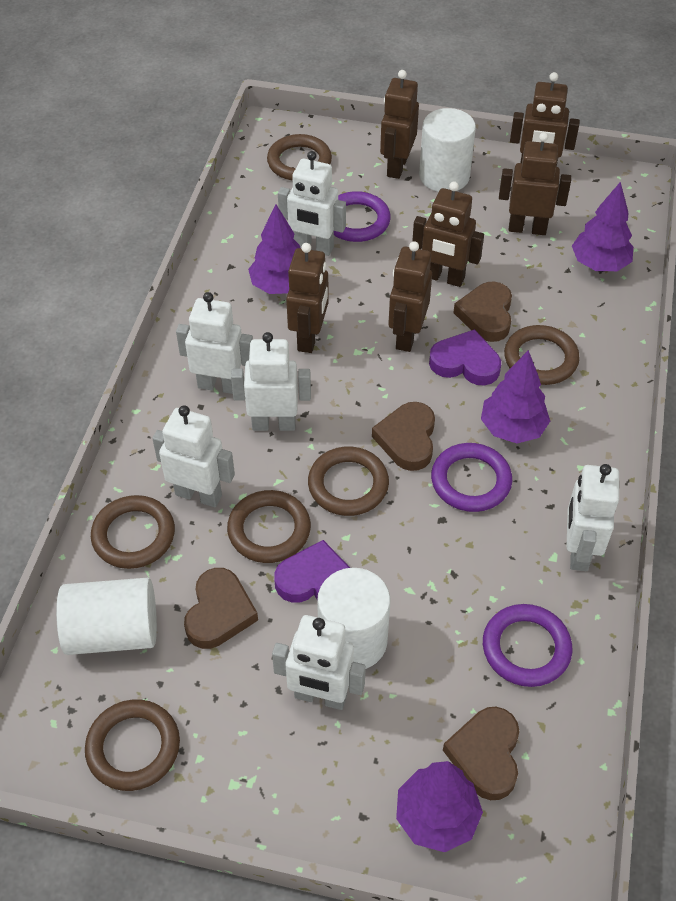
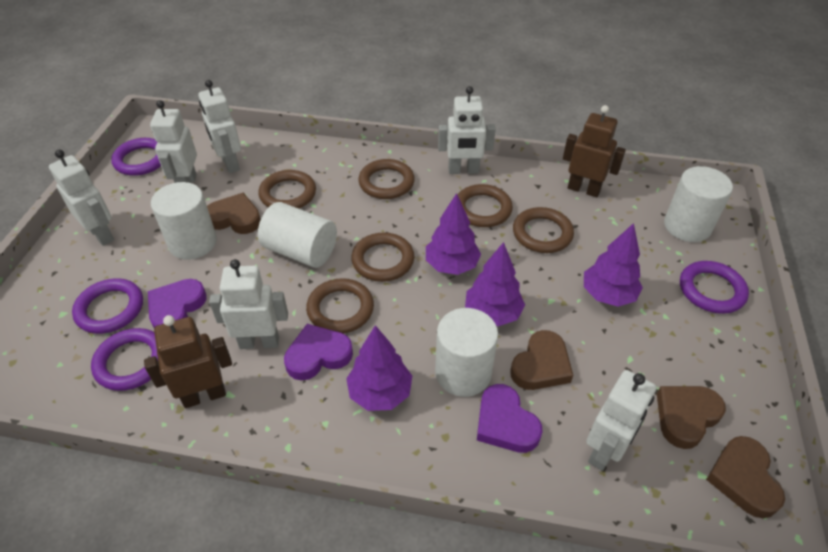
brown robot: 6 -> 2
purple heart: 2 -> 3
purple ring: 3 -> 4
white cylinder: 3 -> 4

